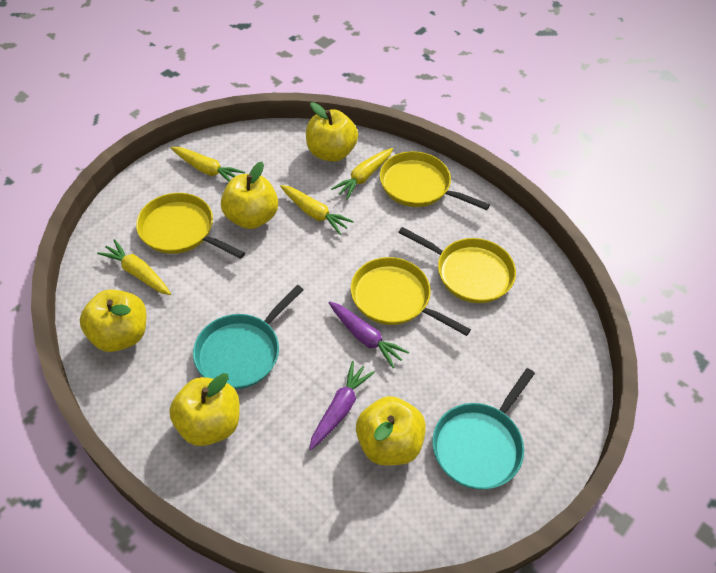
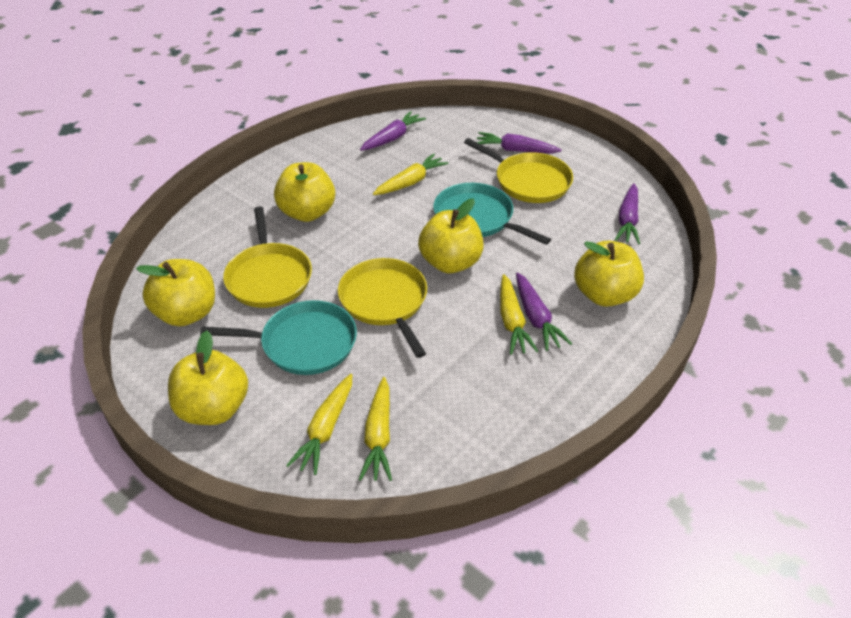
purple carrot: 2 -> 4
yellow pan: 4 -> 3

